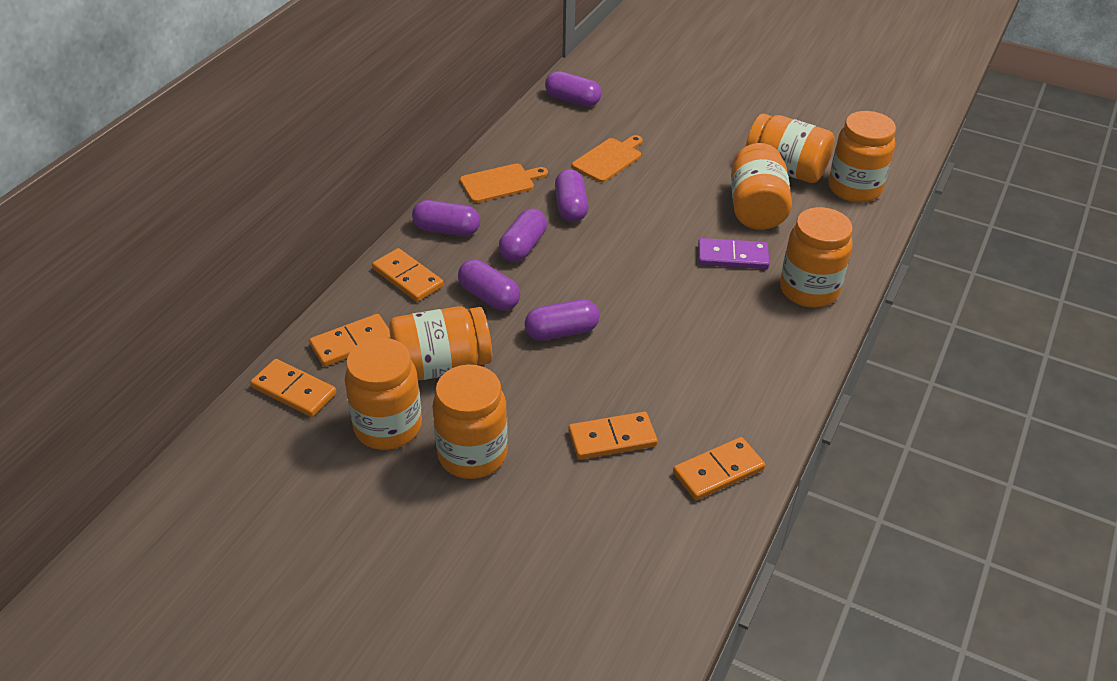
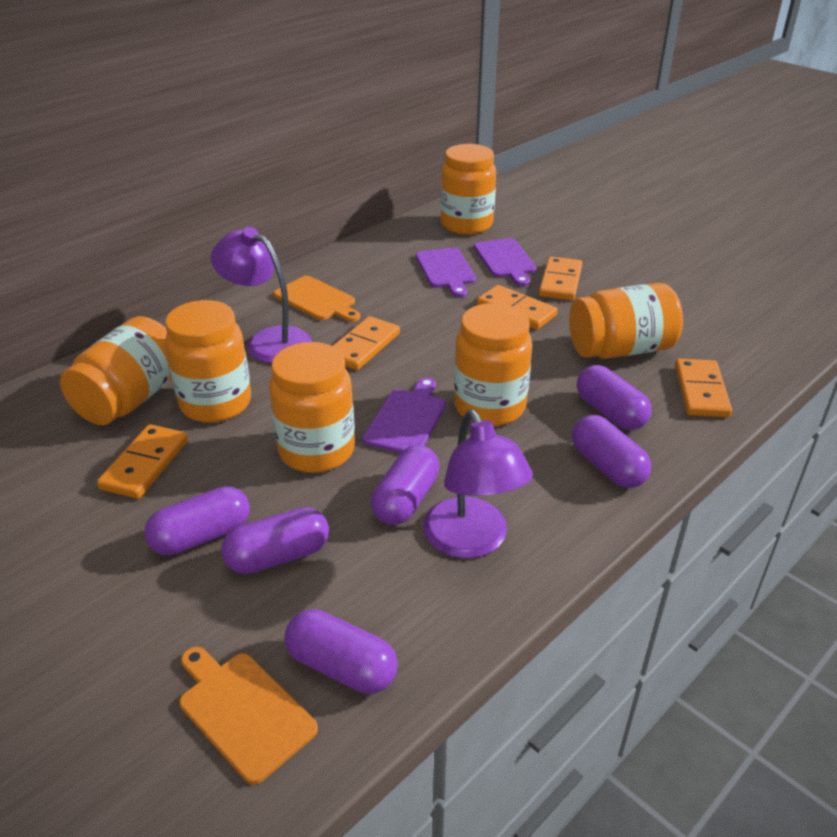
orange jar: 7 -> 6
purple cutting board: 0 -> 3
purple domino: 1 -> 0
purple lamp: 0 -> 2

